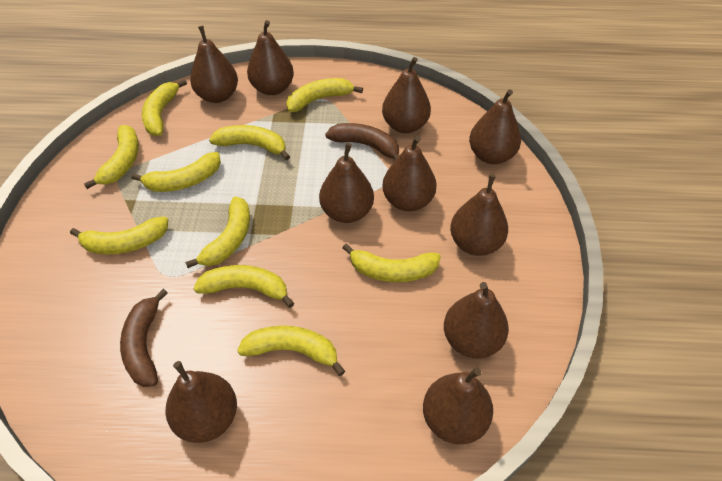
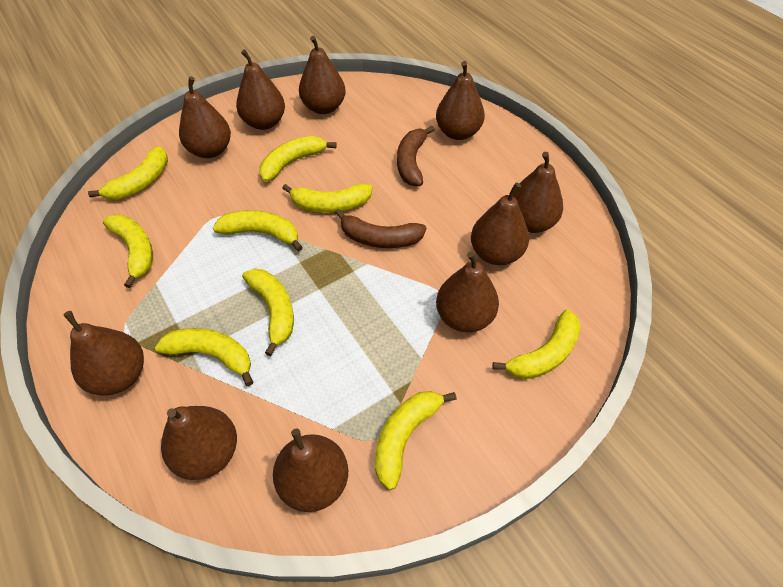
yellow banana: 10 -> 9

